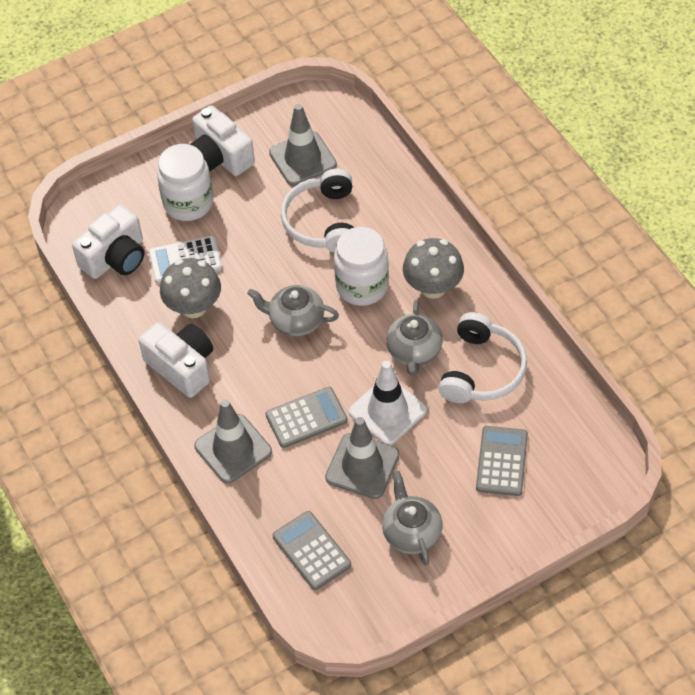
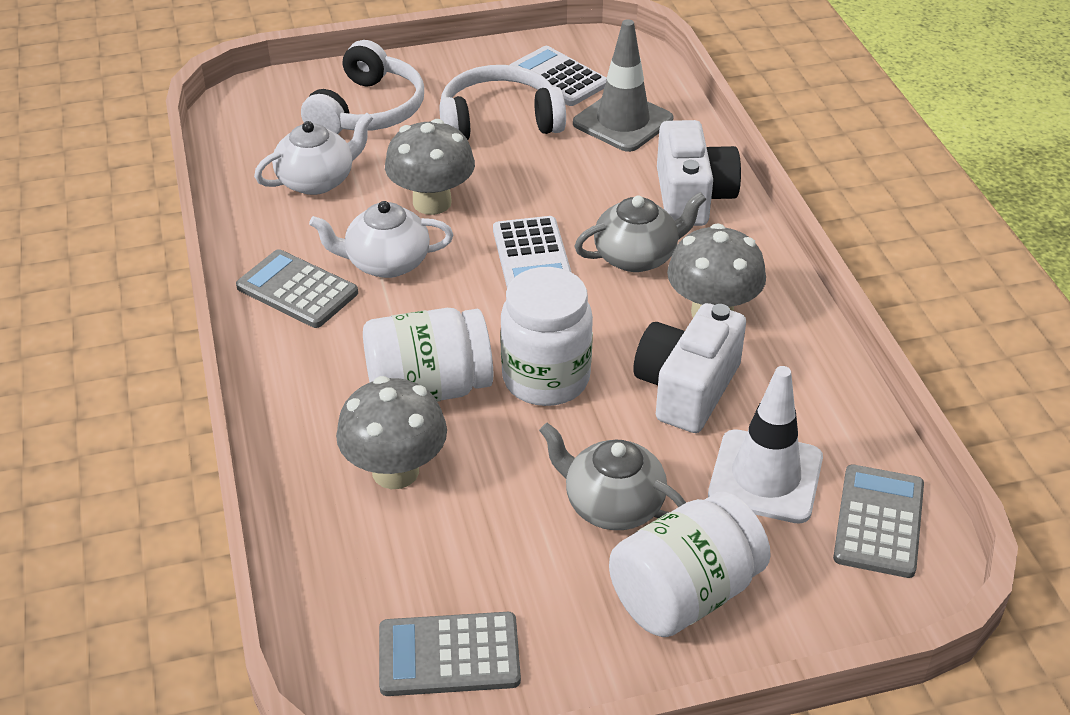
grey mushroom: 2 -> 3
grey teapot: 3 -> 2
grey traffic cone: 3 -> 1
white calculator: 1 -> 2
white camera: 3 -> 2
white jar: 2 -> 3
white teapot: 0 -> 2

